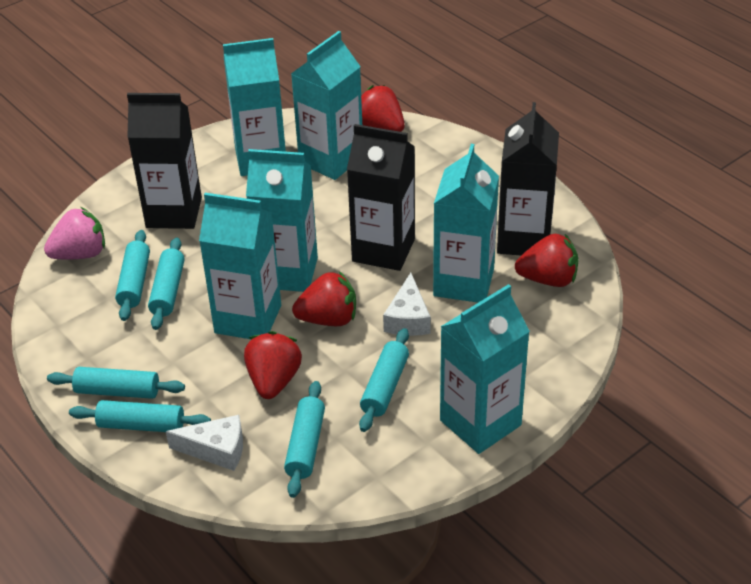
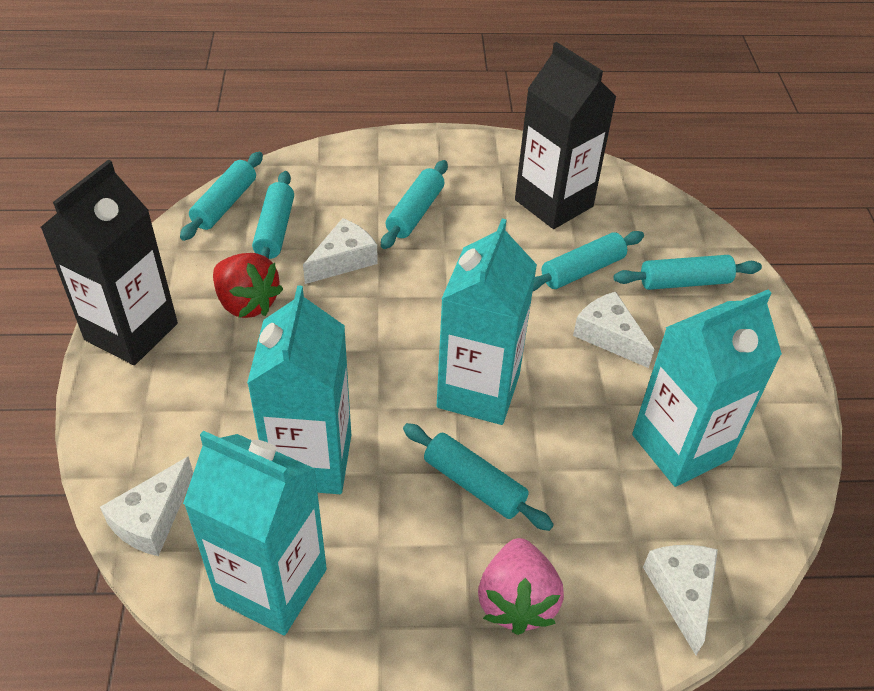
black carton: 3 -> 2
red strawberry: 4 -> 1
turquoise carton: 6 -> 4
white cheese: 2 -> 4

